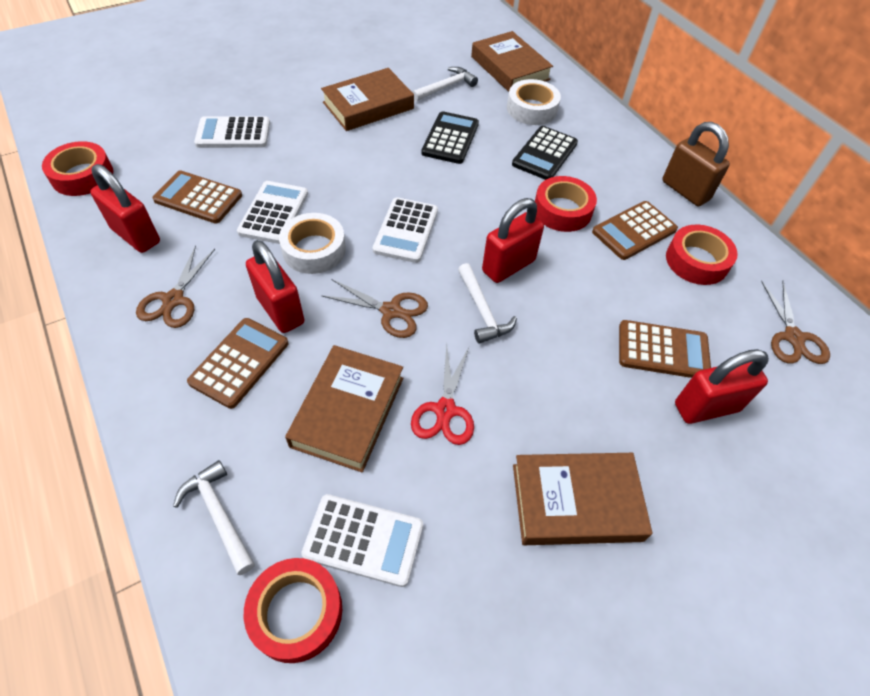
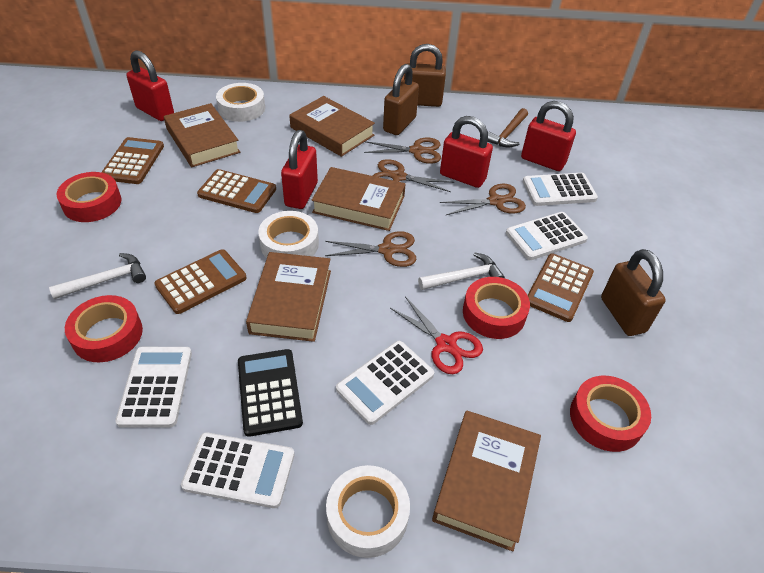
black calculator: 2 -> 1
brown book: 4 -> 5
brown hammer: 0 -> 1
brown padlock: 1 -> 3
brown scissors: 3 -> 4
white calculator: 4 -> 5
white hammer: 3 -> 2
white tape: 2 -> 3

